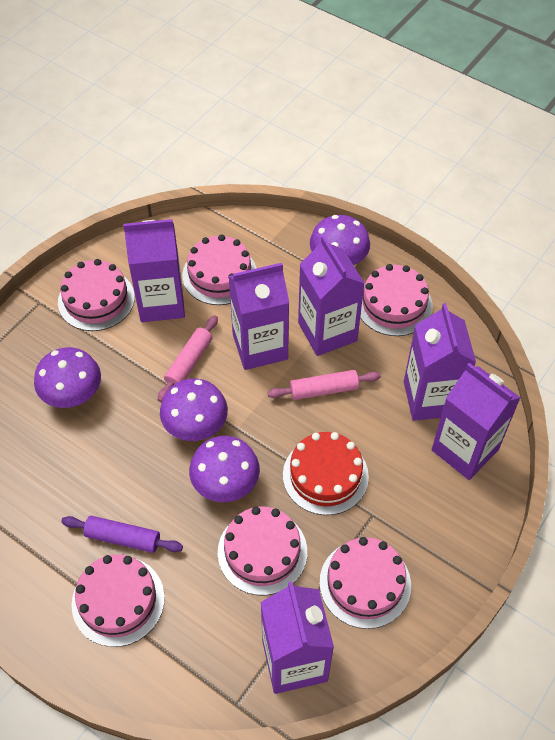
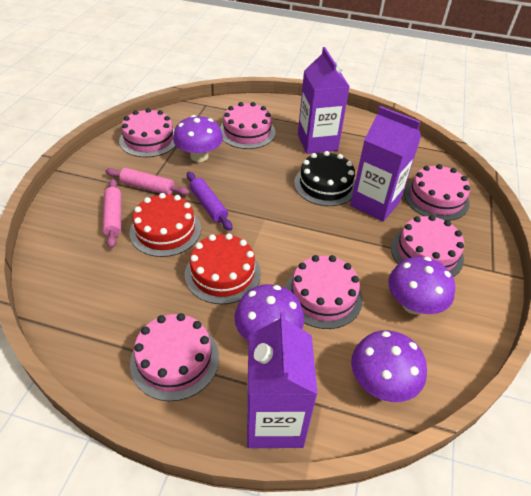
black cake: 0 -> 1
purple carton: 6 -> 3
red cake: 1 -> 2

